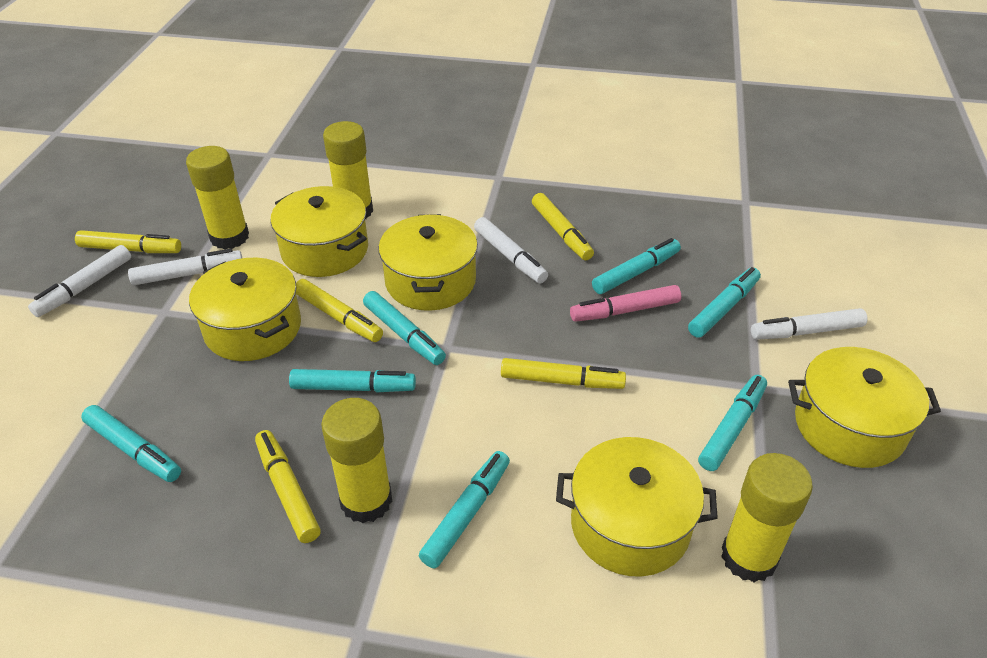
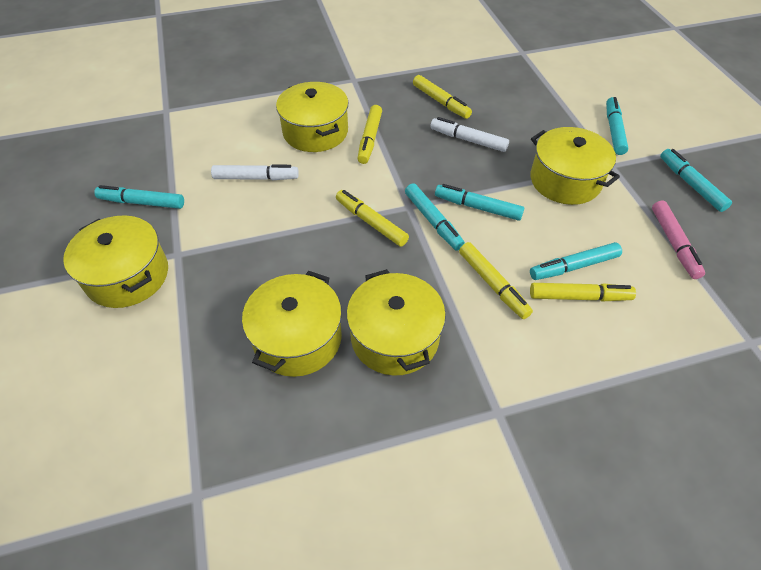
turquoise marker: 7 -> 6
white marker: 4 -> 2
yellow glue stick: 4 -> 0

